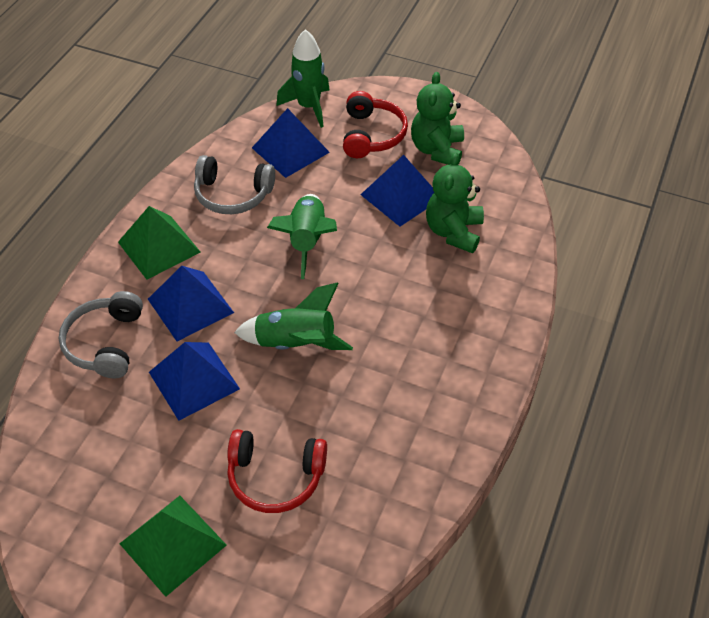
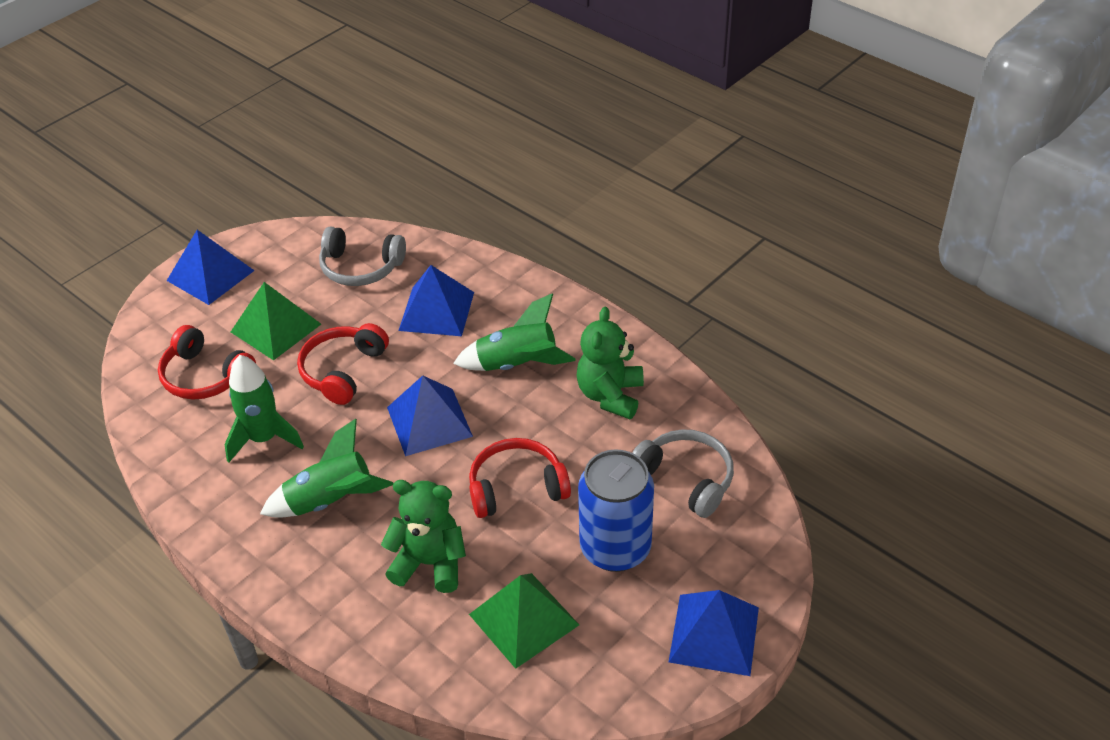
blue can: 0 -> 1
red headphones: 2 -> 3

